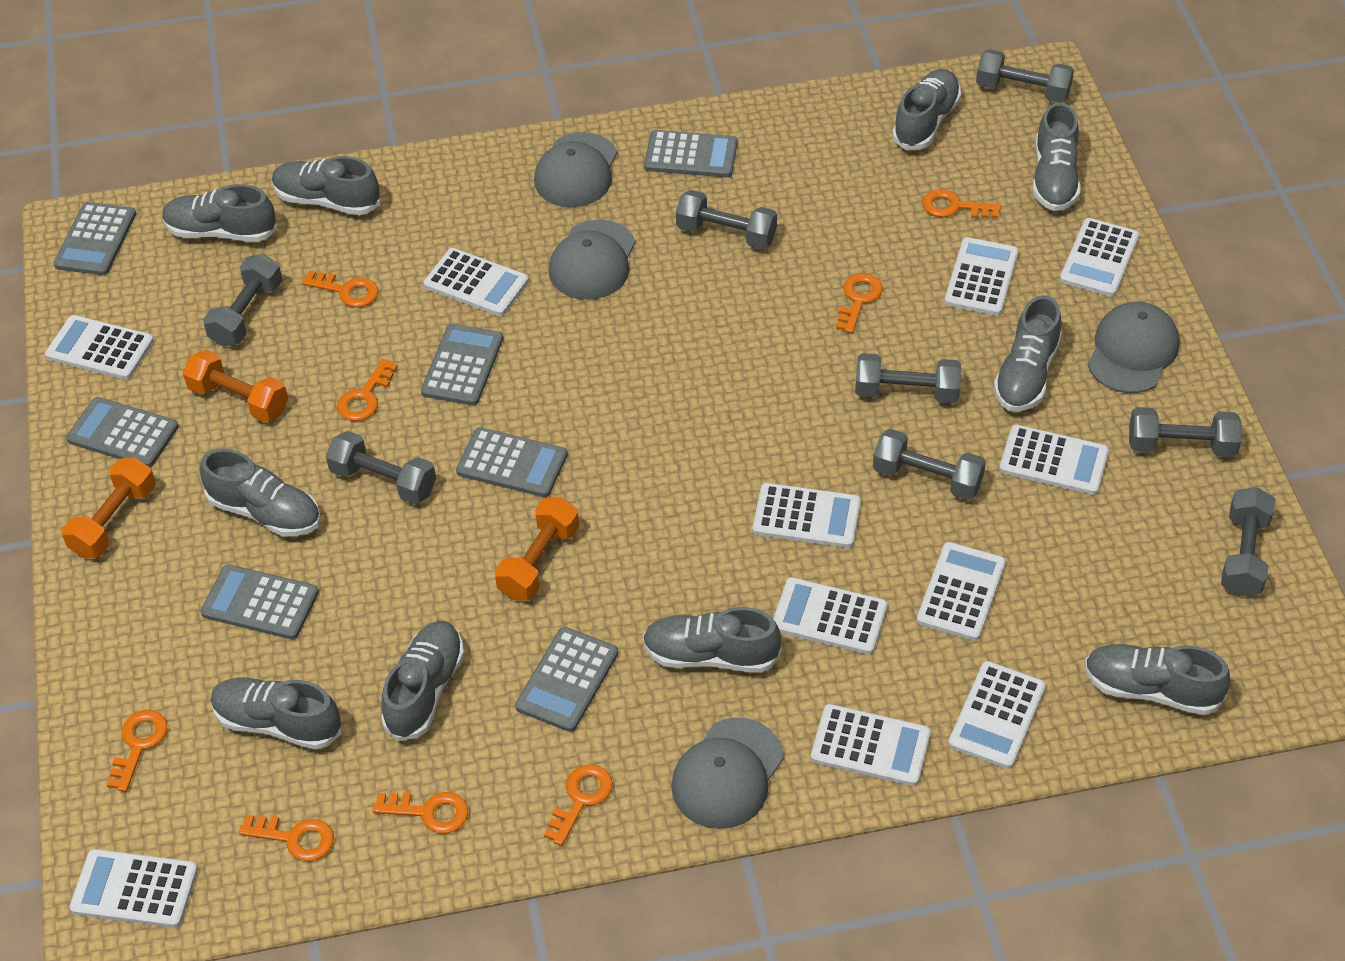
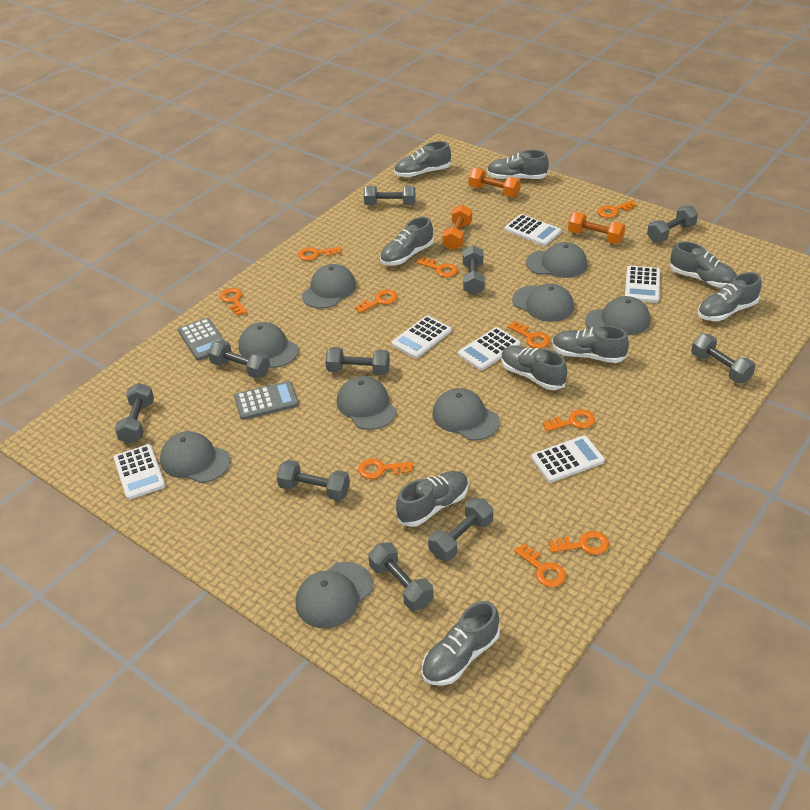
grey calculator: 7 -> 2
grey cap: 4 -> 9
grey dumbbell: 8 -> 10
grey shoe: 10 -> 9
orange key: 8 -> 10
white calculator: 11 -> 6

